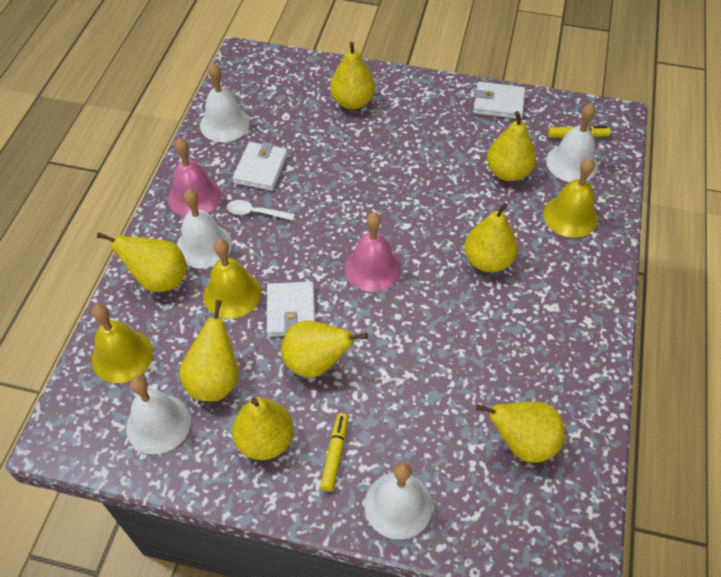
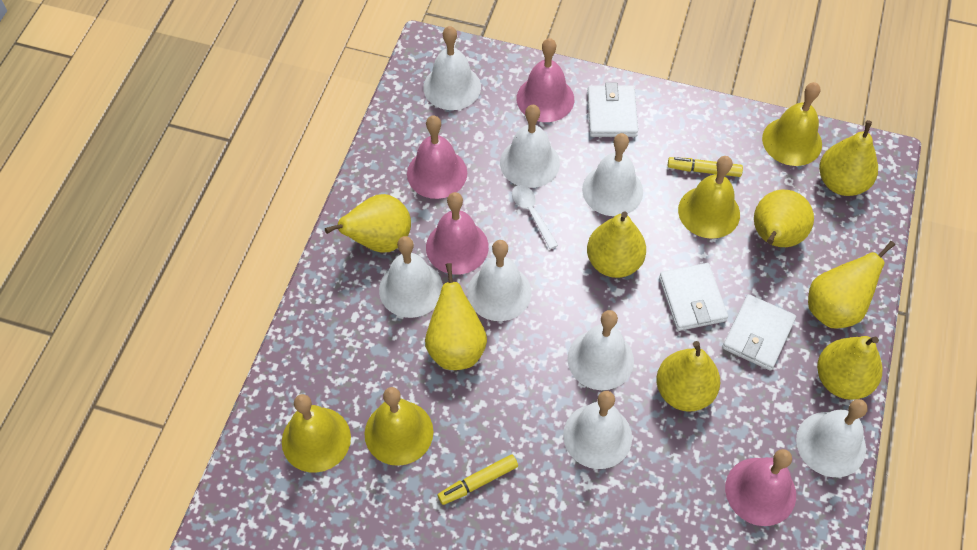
pink bell: 2 -> 4
white bell: 5 -> 8
yellow bell: 3 -> 4

